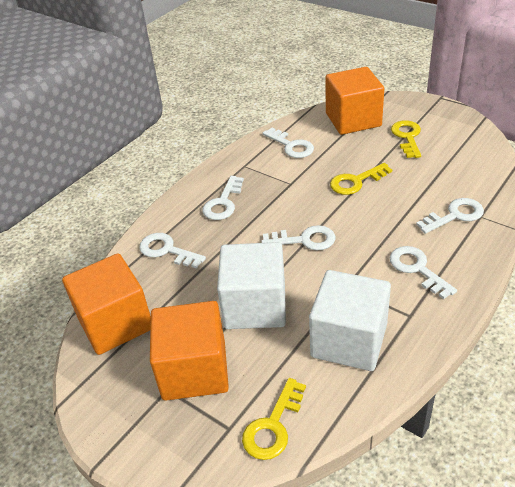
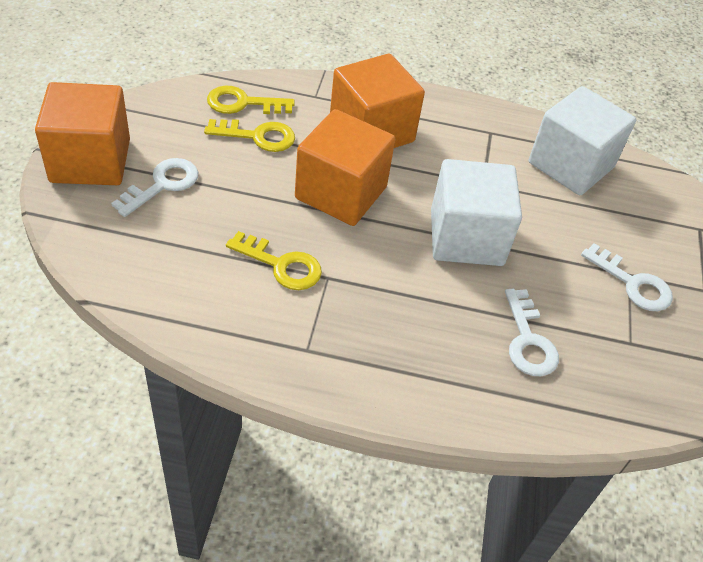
white key: 6 -> 3

